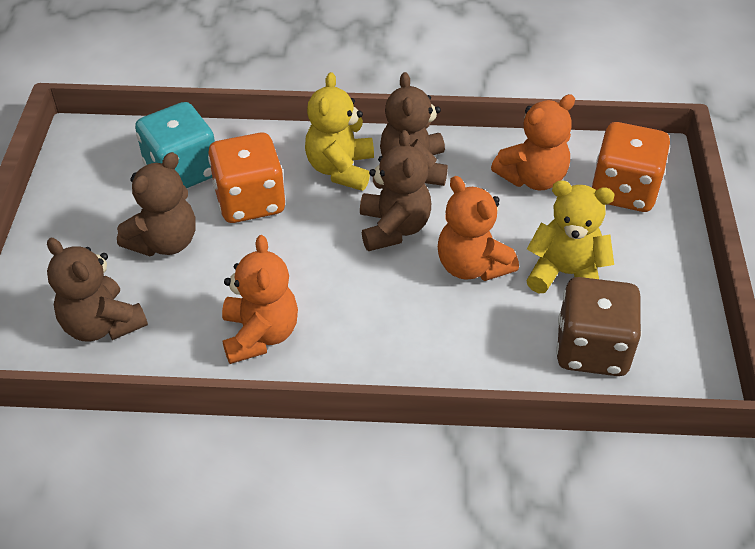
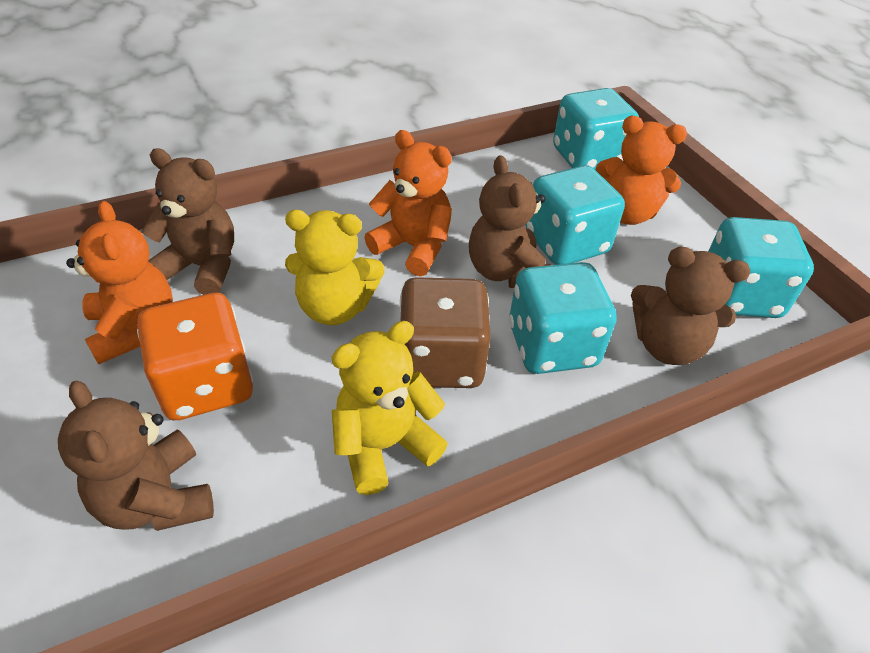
orange dice: 2 -> 1
turquoise dice: 1 -> 4

